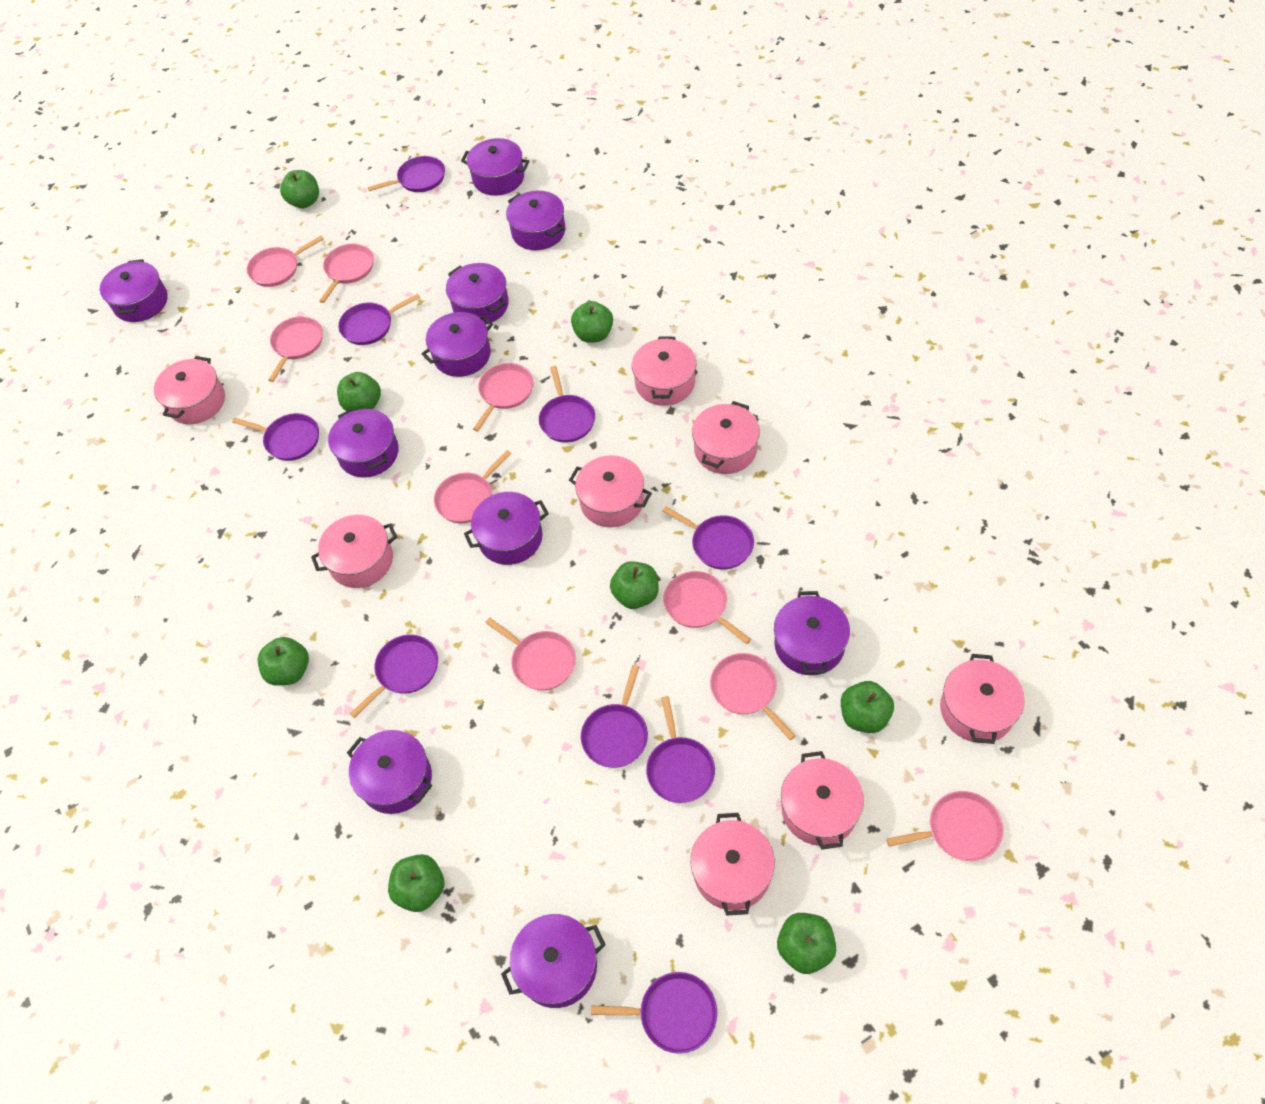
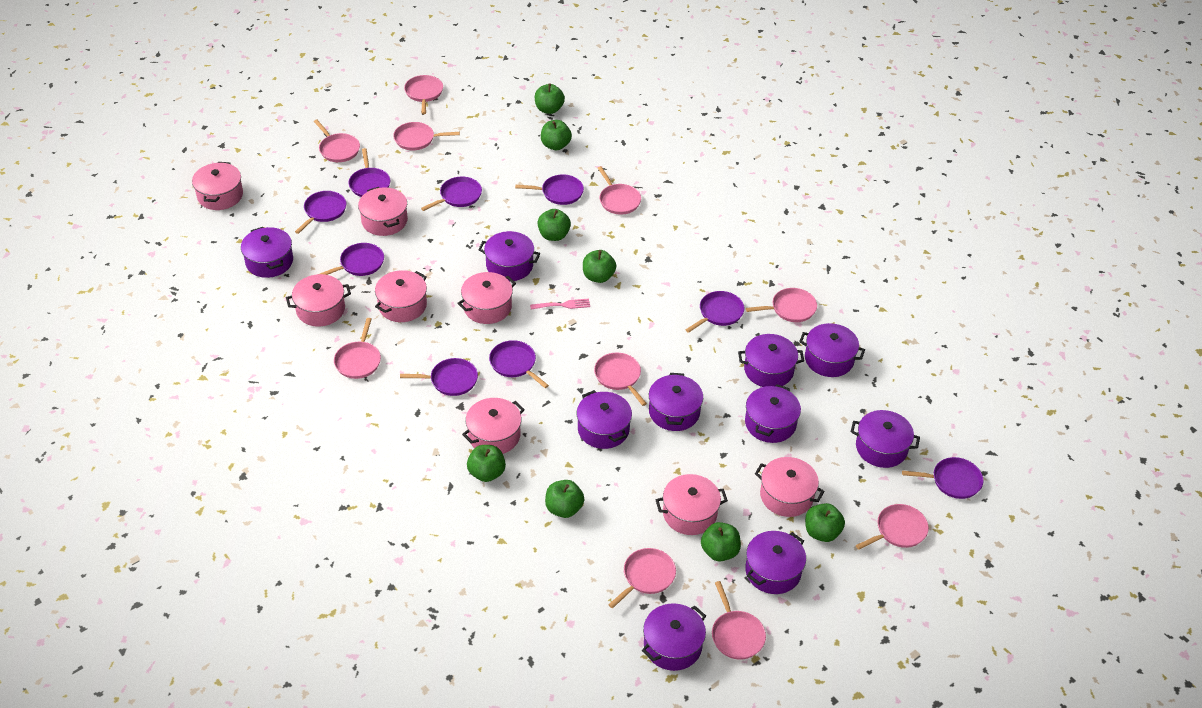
pink fork: 0 -> 1
pink pan: 9 -> 10

